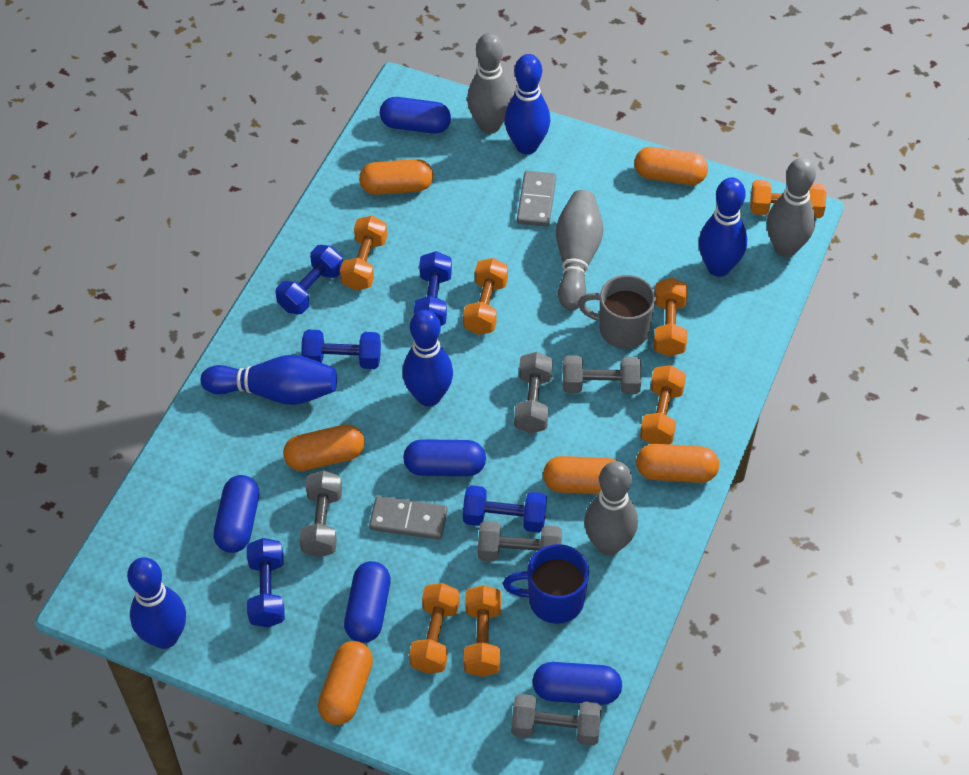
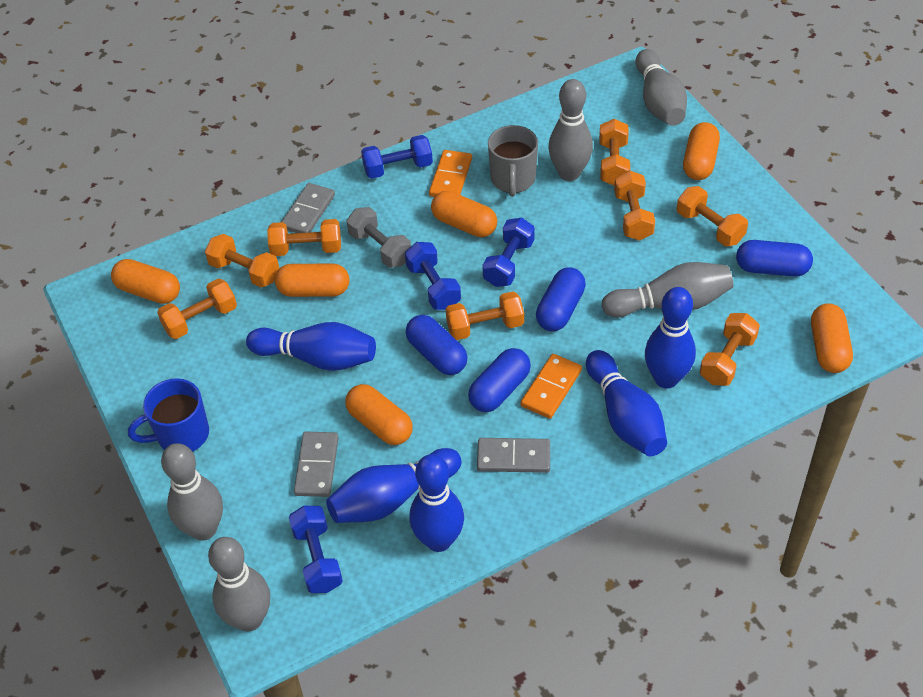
blue capsule: 5 -> 4
blue dumbbell: 5 -> 4
grey bowling pin: 4 -> 5
grey domino: 2 -> 3
grey dumbbell: 5 -> 1
orange domino: 0 -> 2
orange dumbbell: 7 -> 8

